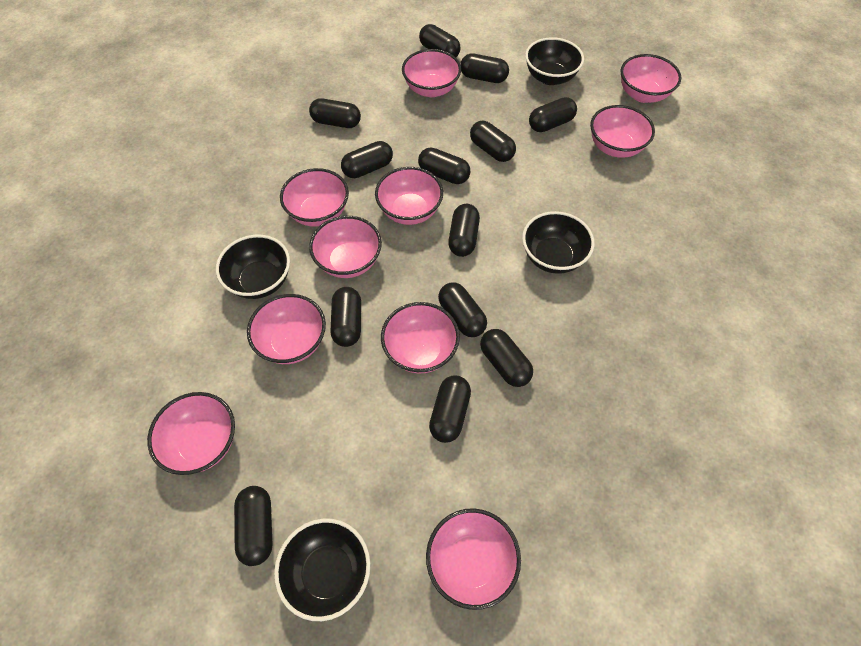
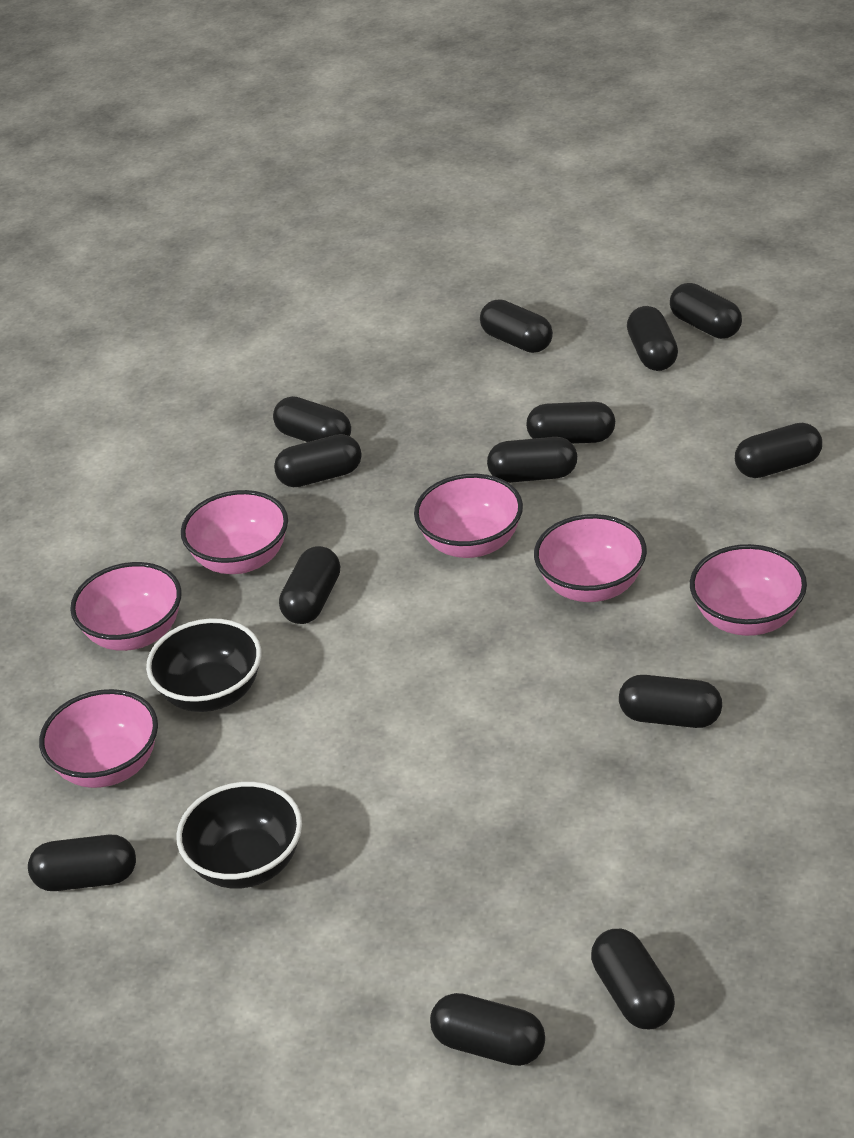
black bowl: 4 -> 2
pink bowl: 10 -> 6

